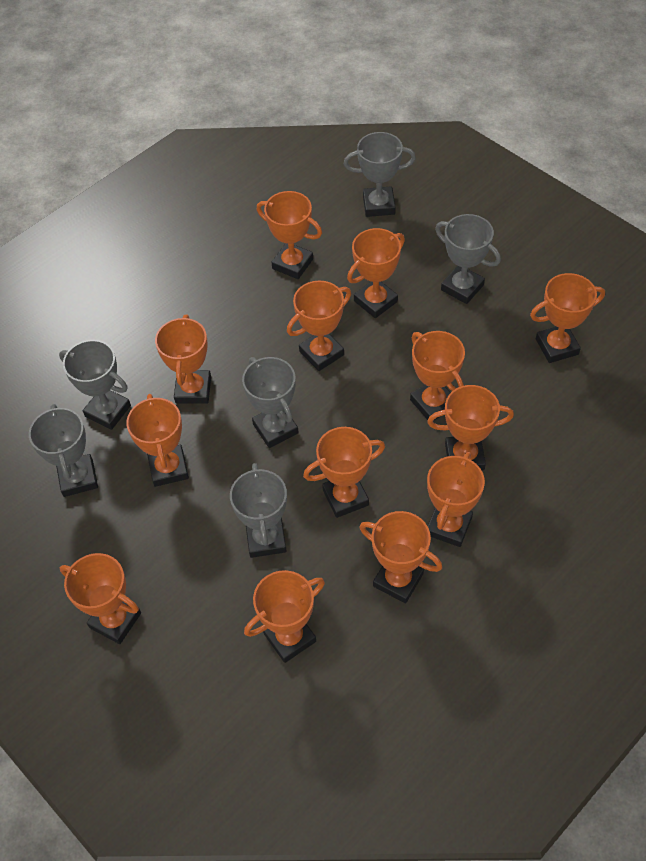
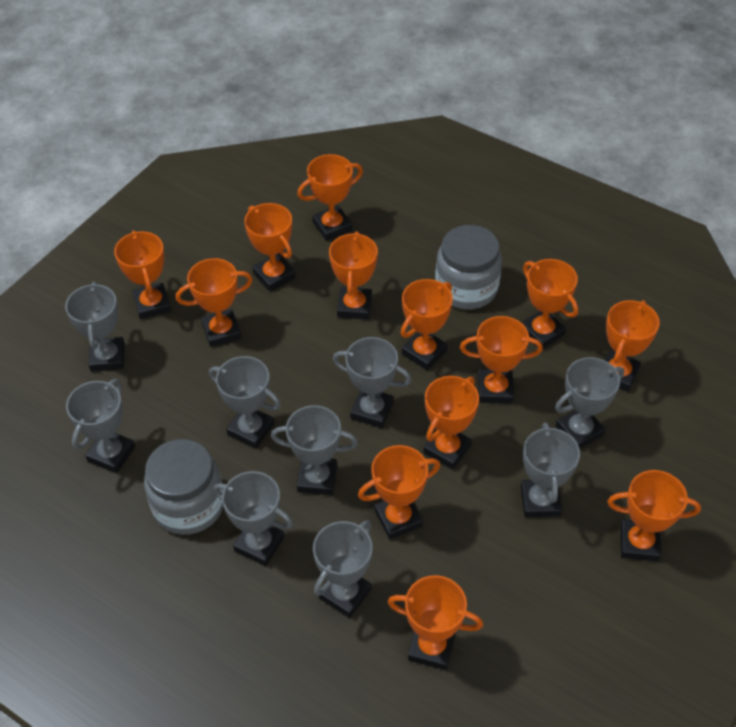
grey jar: 0 -> 2
grey trophy: 6 -> 9

